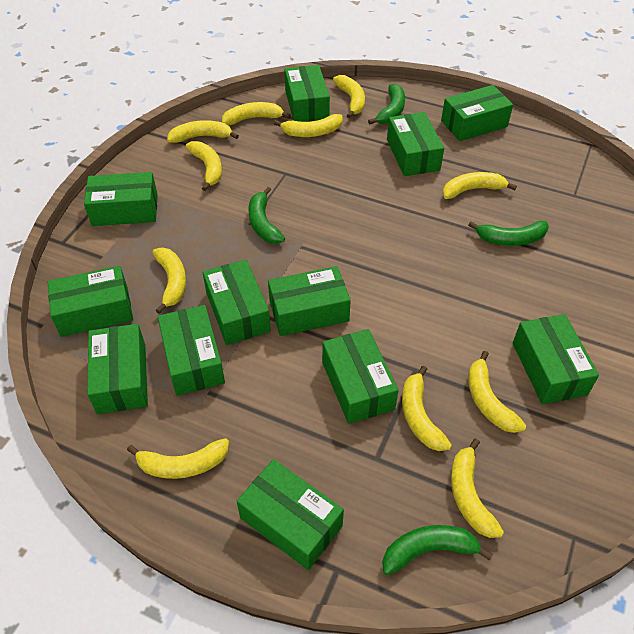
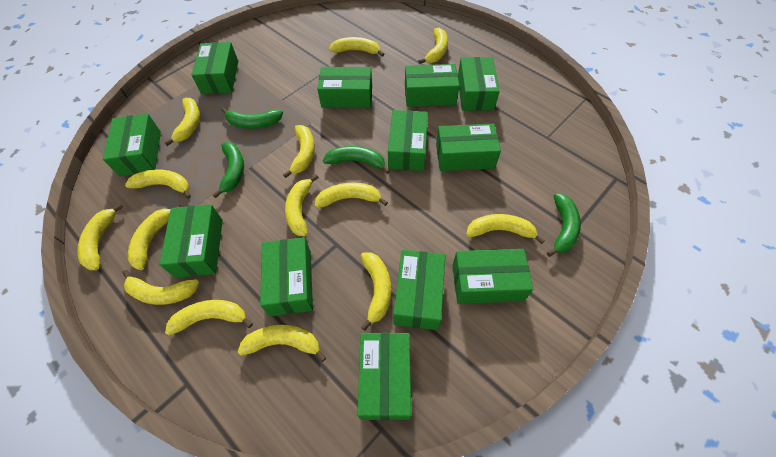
yellow banana: 11 -> 14

